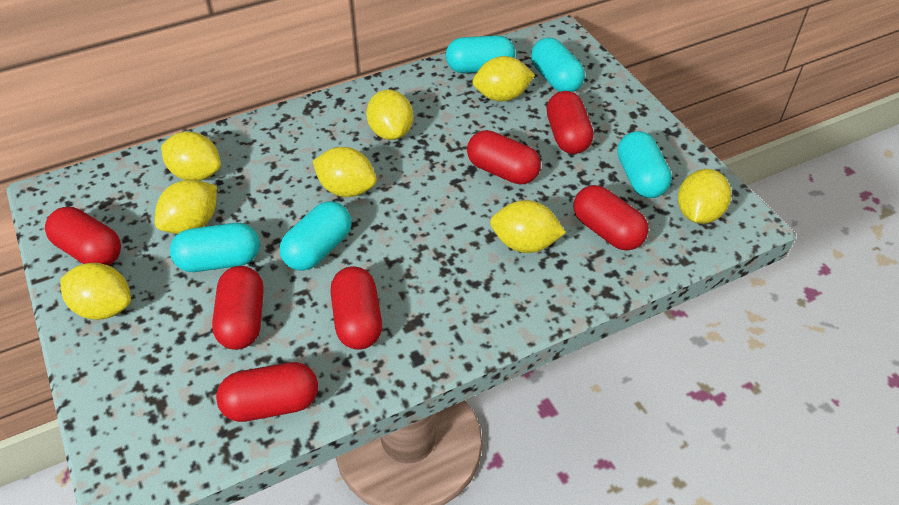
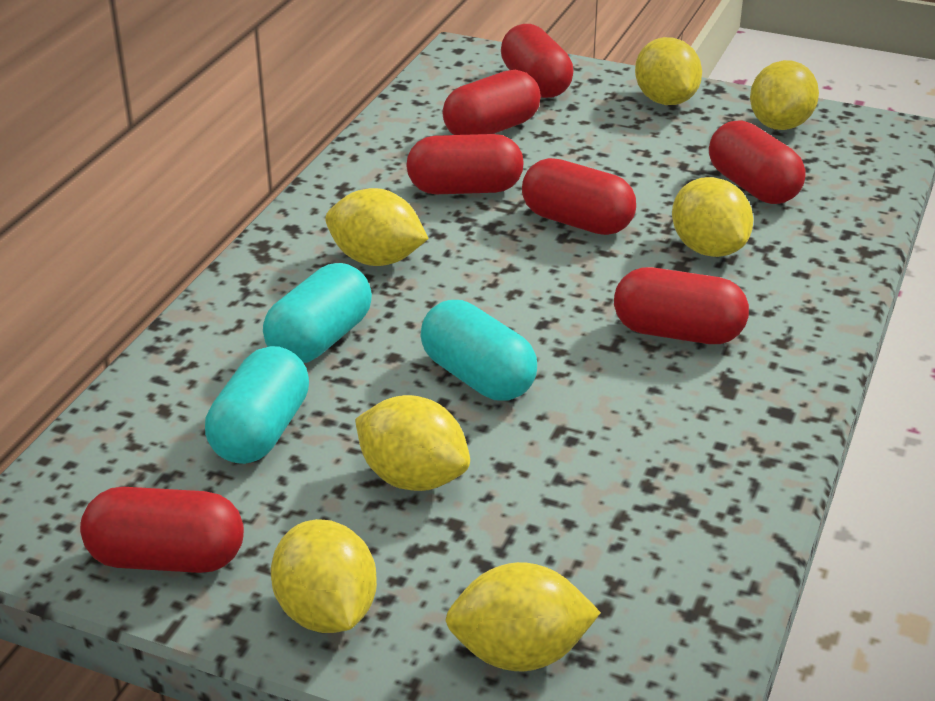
turquoise capsule: 5 -> 3
yellow lemon: 8 -> 7

